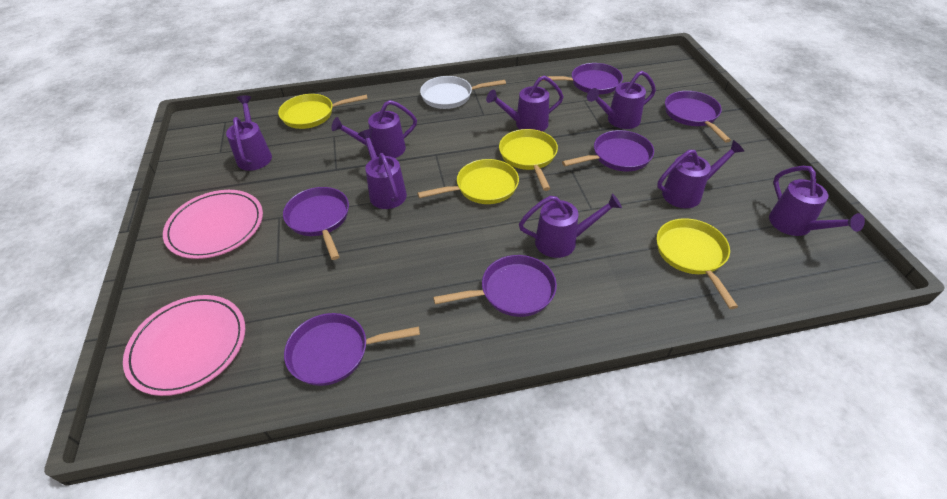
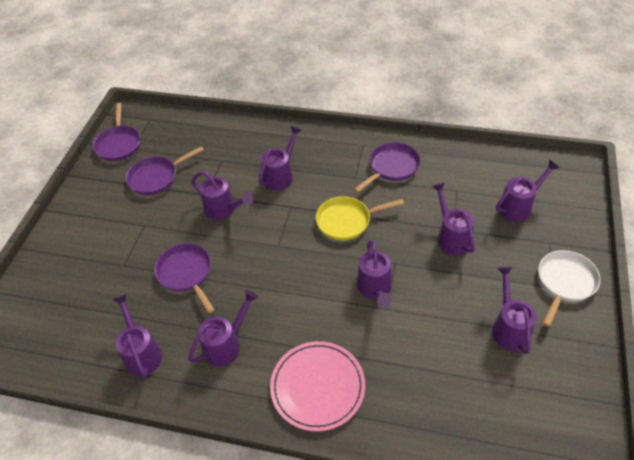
pink plate: 2 -> 1
purple pan: 6 -> 4
yellow pan: 4 -> 1

